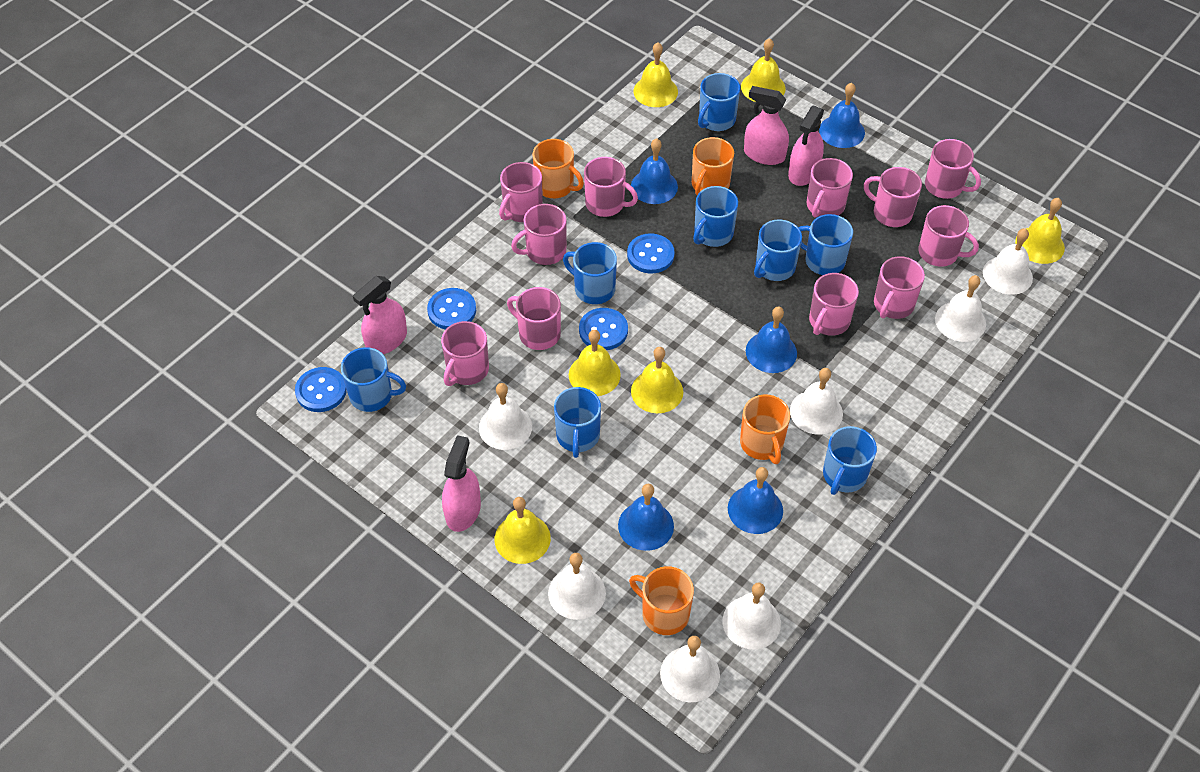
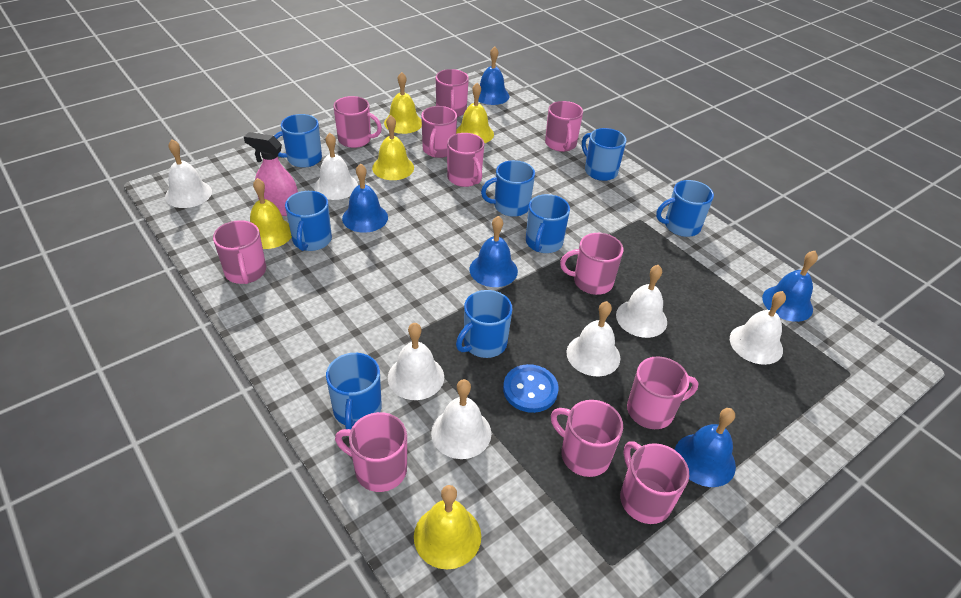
blue button: 4 -> 1
orange mug: 4 -> 0
pink spray bottle: 4 -> 1
yellow bell: 6 -> 5

